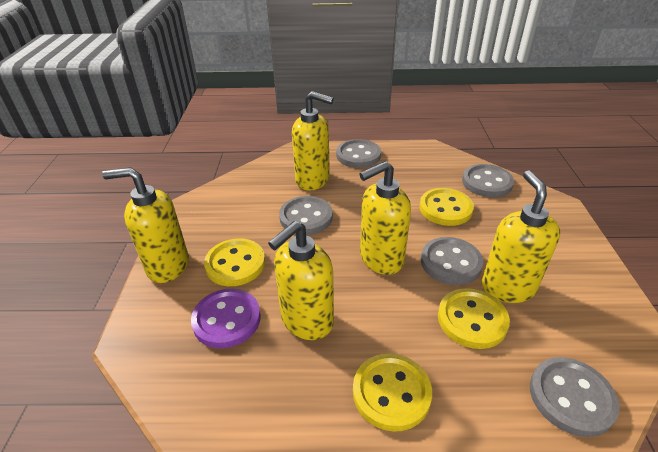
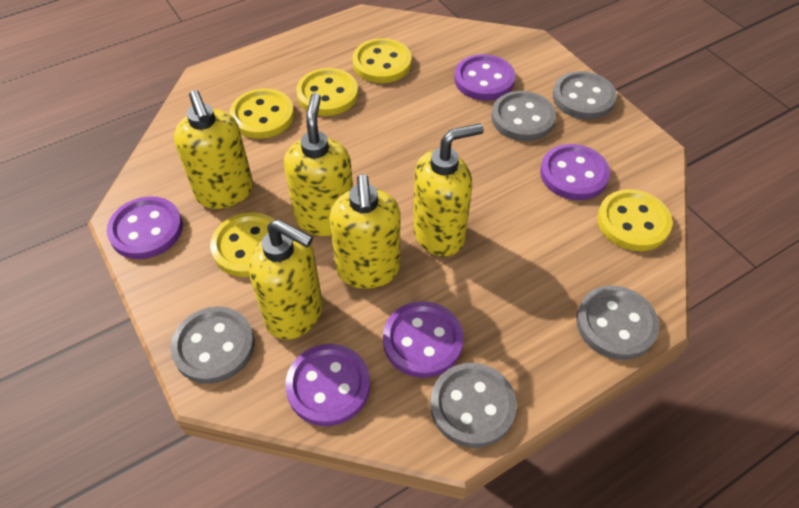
purple button: 1 -> 5
yellow button: 4 -> 5

